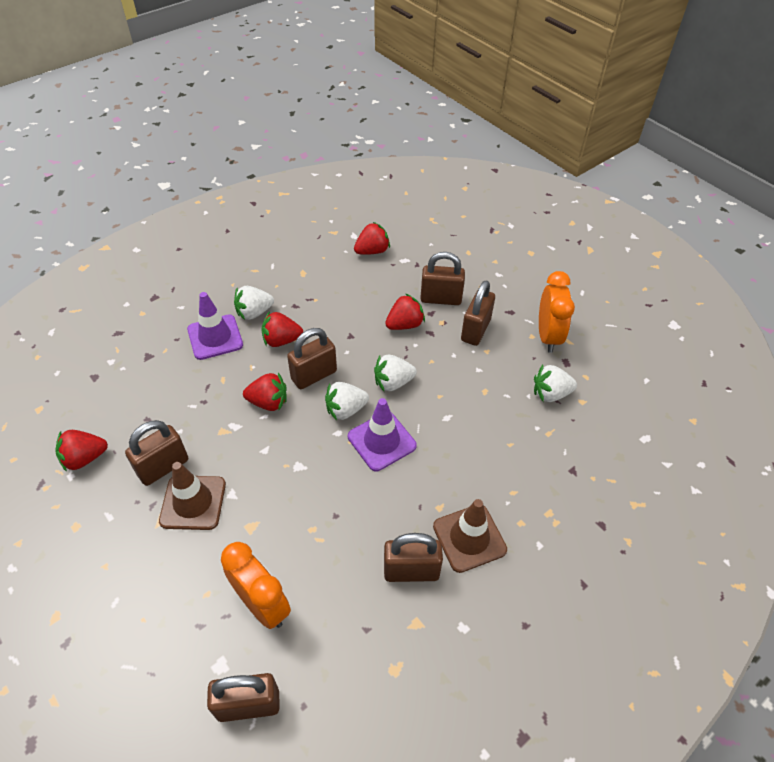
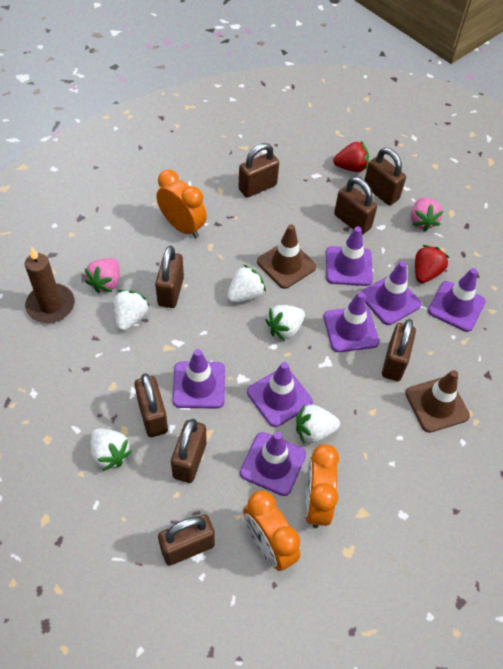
brown candle: 0 -> 1
brown padlock: 6 -> 8
orange clock: 2 -> 3
pink strawberry: 0 -> 2
purple traffic cone: 2 -> 7
red strawberry: 5 -> 2
white strawberry: 4 -> 5

